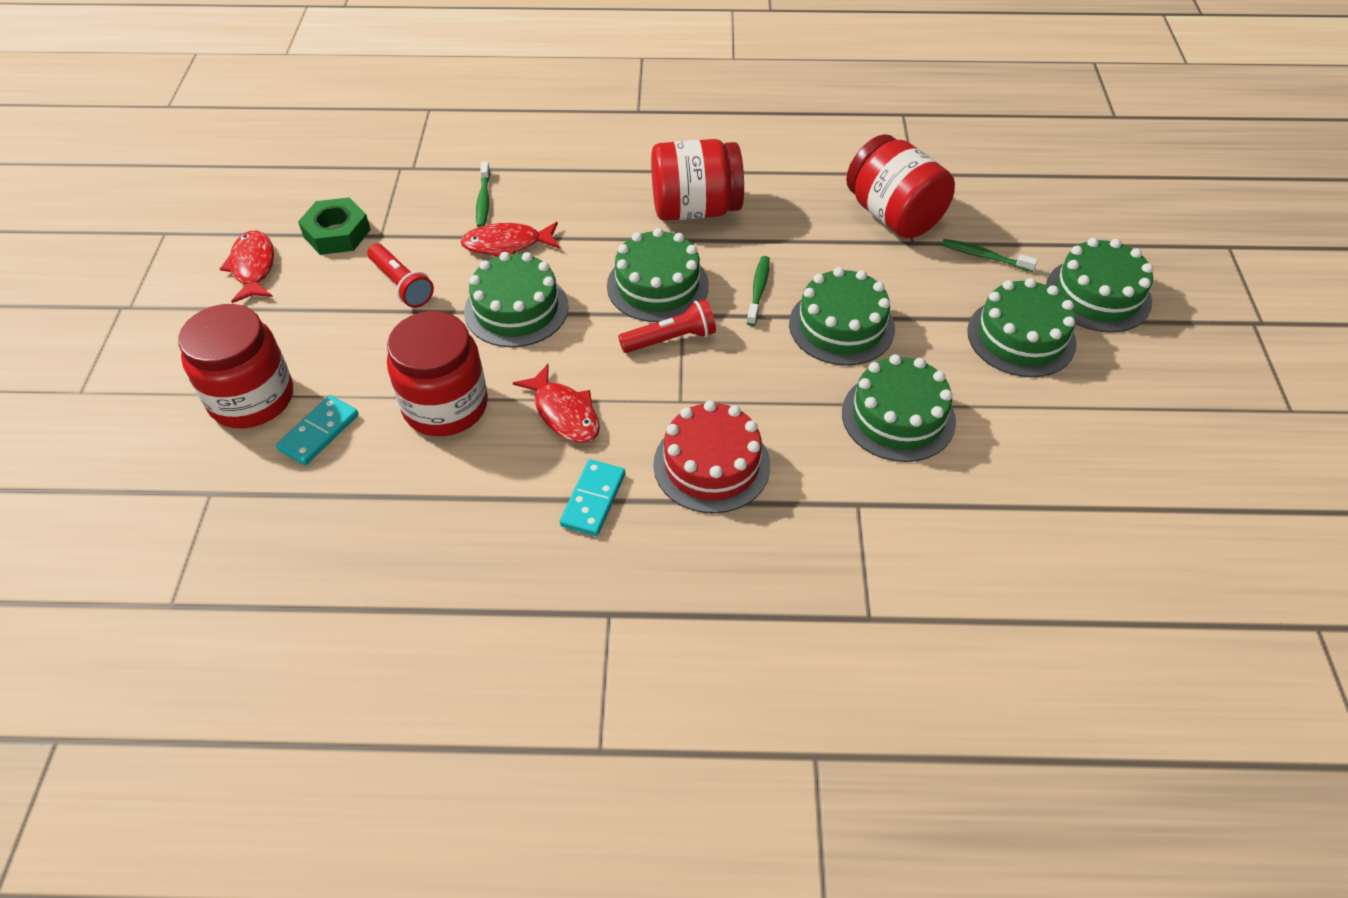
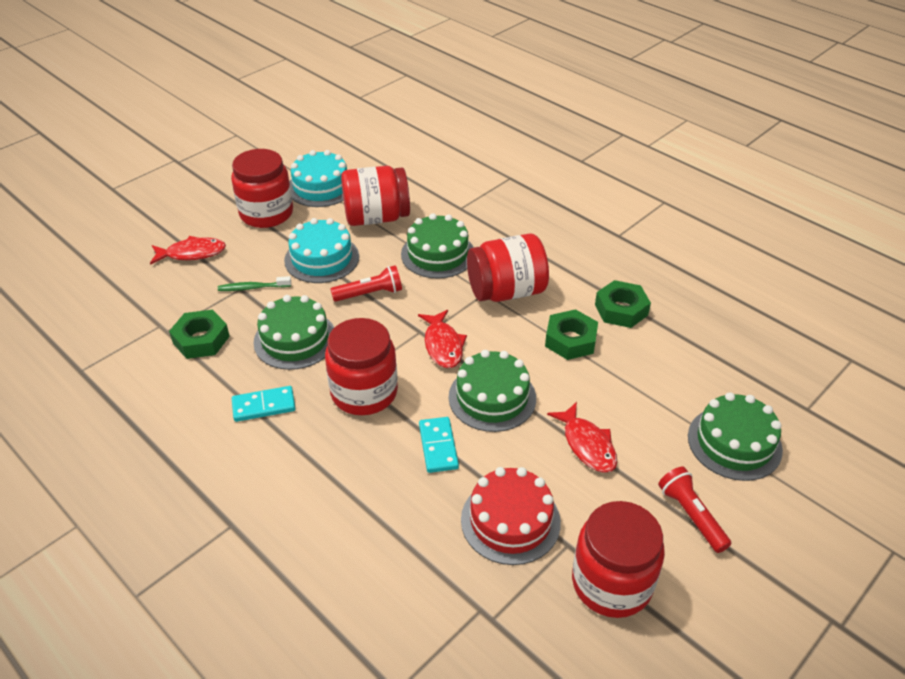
green cake: 6 -> 4
green nut: 1 -> 3
green toothbrush: 3 -> 1
red jar: 4 -> 5
turquoise cake: 0 -> 2

